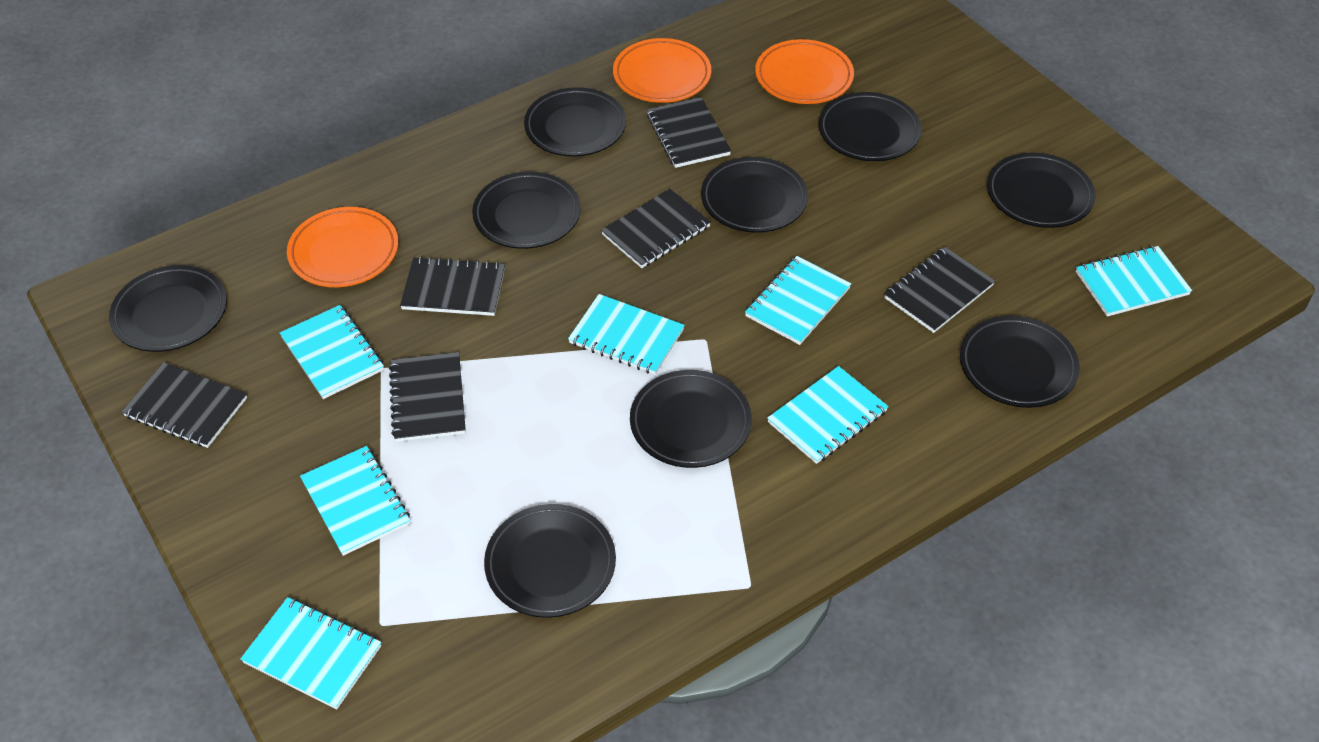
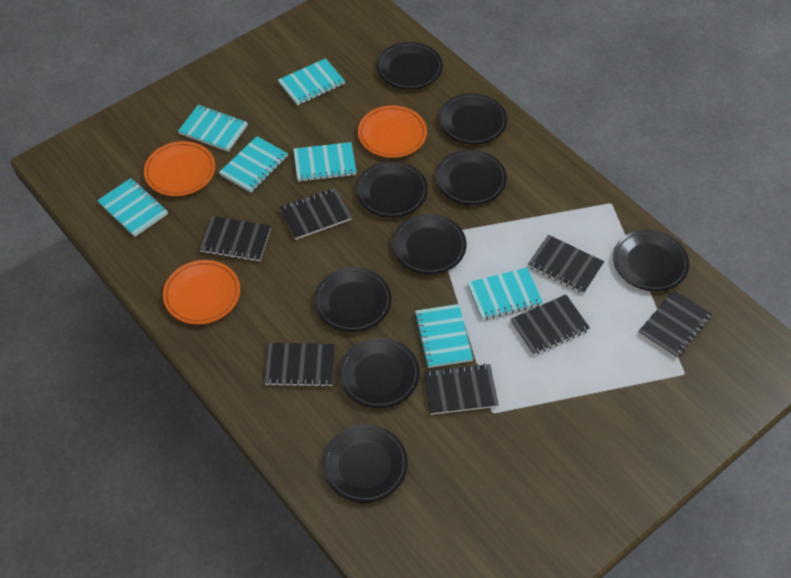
black notebook: 6 -> 7

